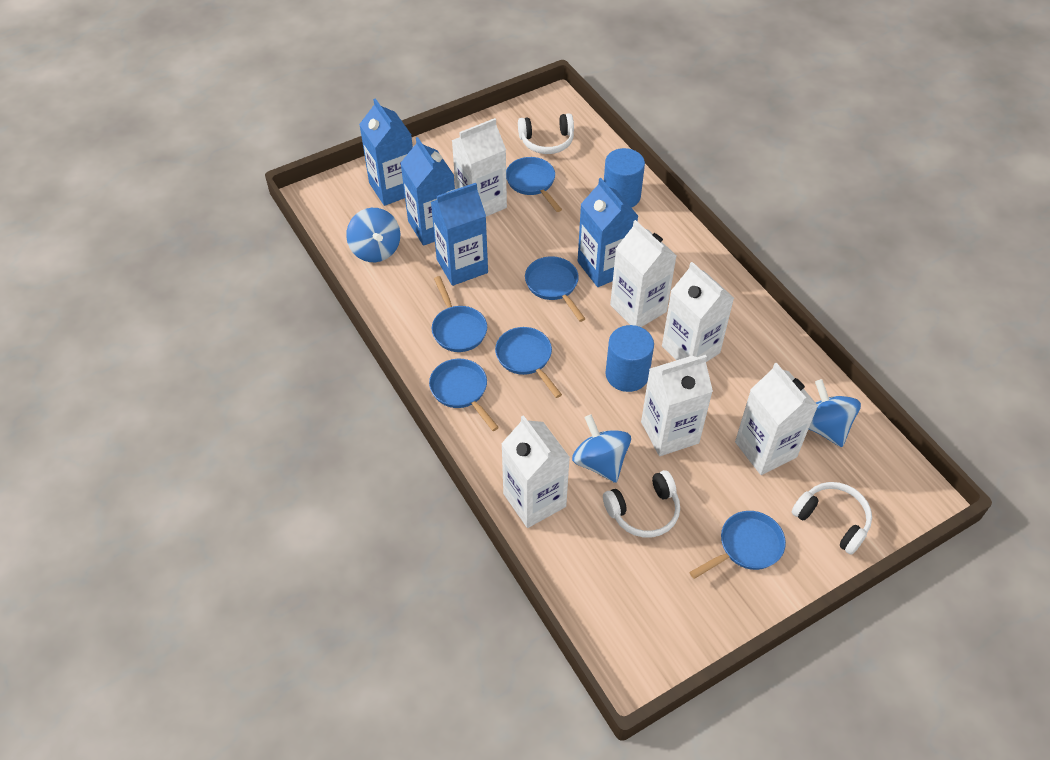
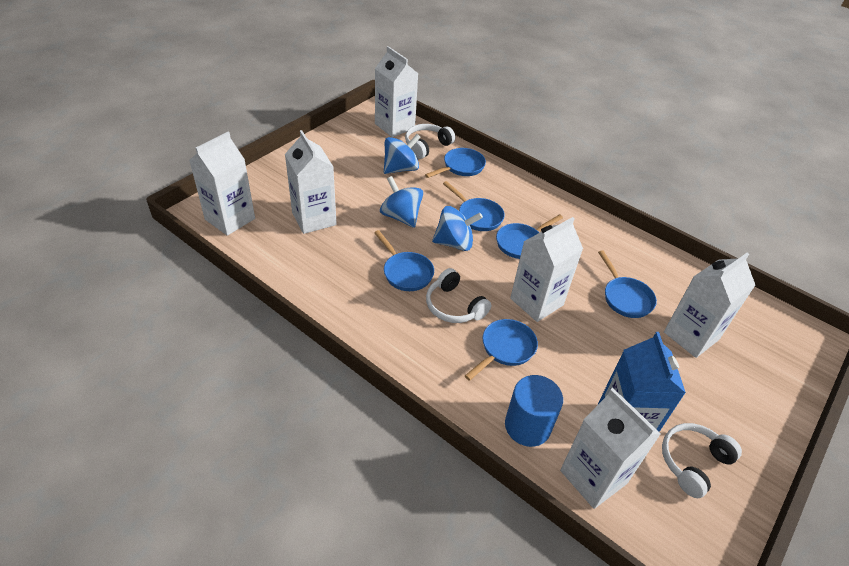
blue carton: 4 -> 1
blue cylinder: 2 -> 1

